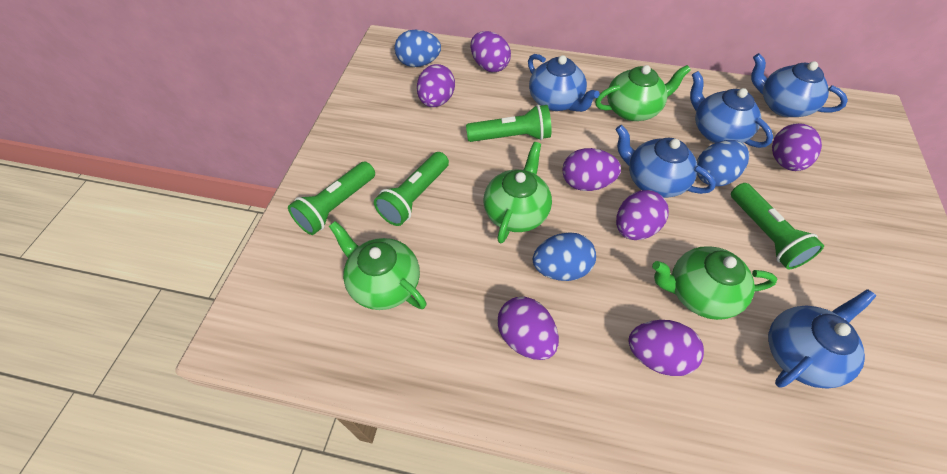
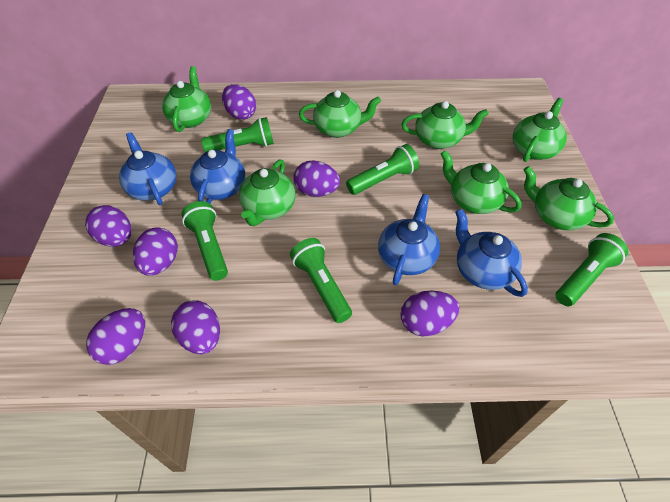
blue egg: 3 -> 0
blue teapot: 5 -> 4
green flashlight: 4 -> 5
green teapot: 4 -> 7

